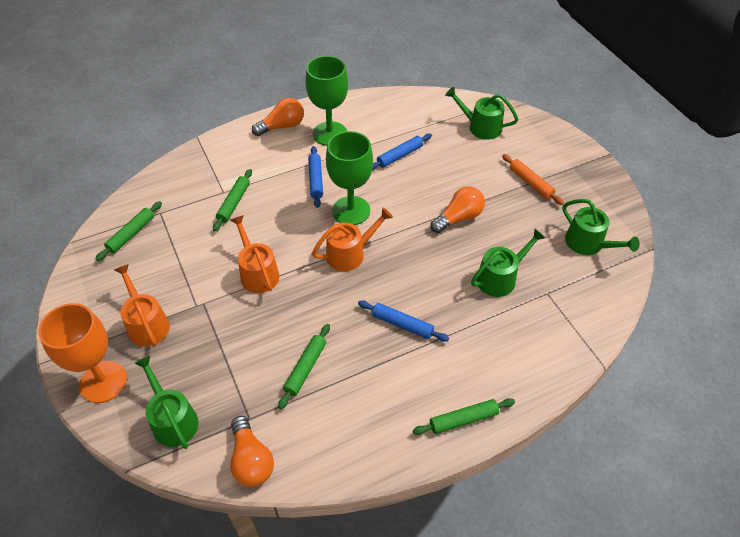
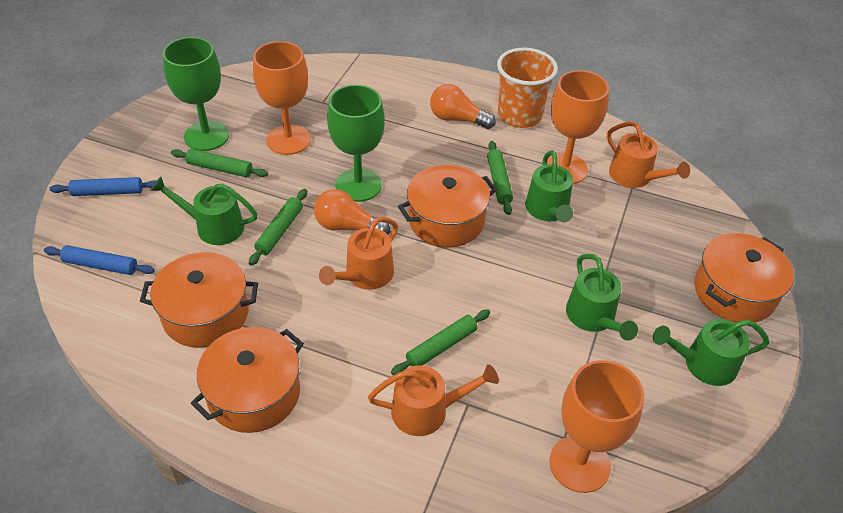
blue rolling pin: 3 -> 2
orange cup: 0 -> 1
orange goblet: 1 -> 3
orange light bulb: 3 -> 2
orange pot: 0 -> 4
orange rolling pin: 1 -> 0

